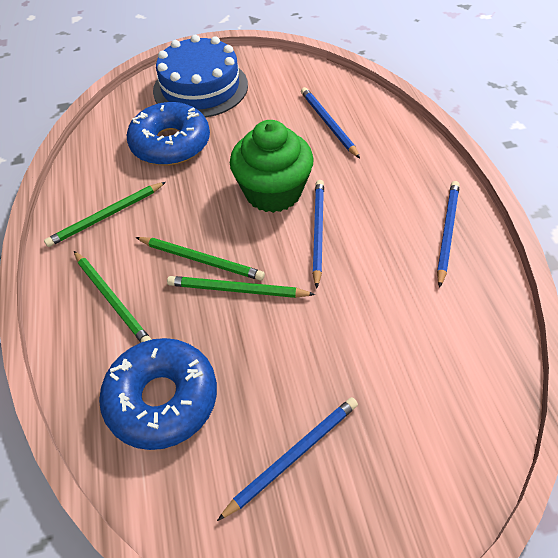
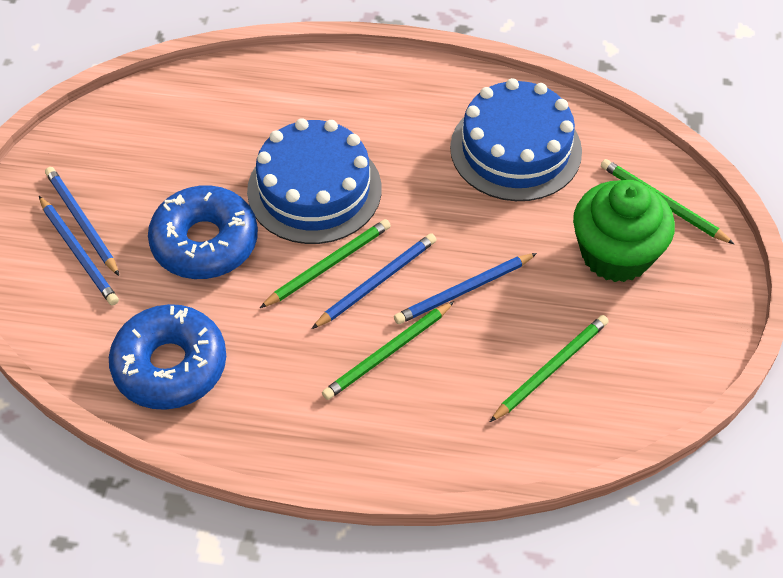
blue cake: 1 -> 2

